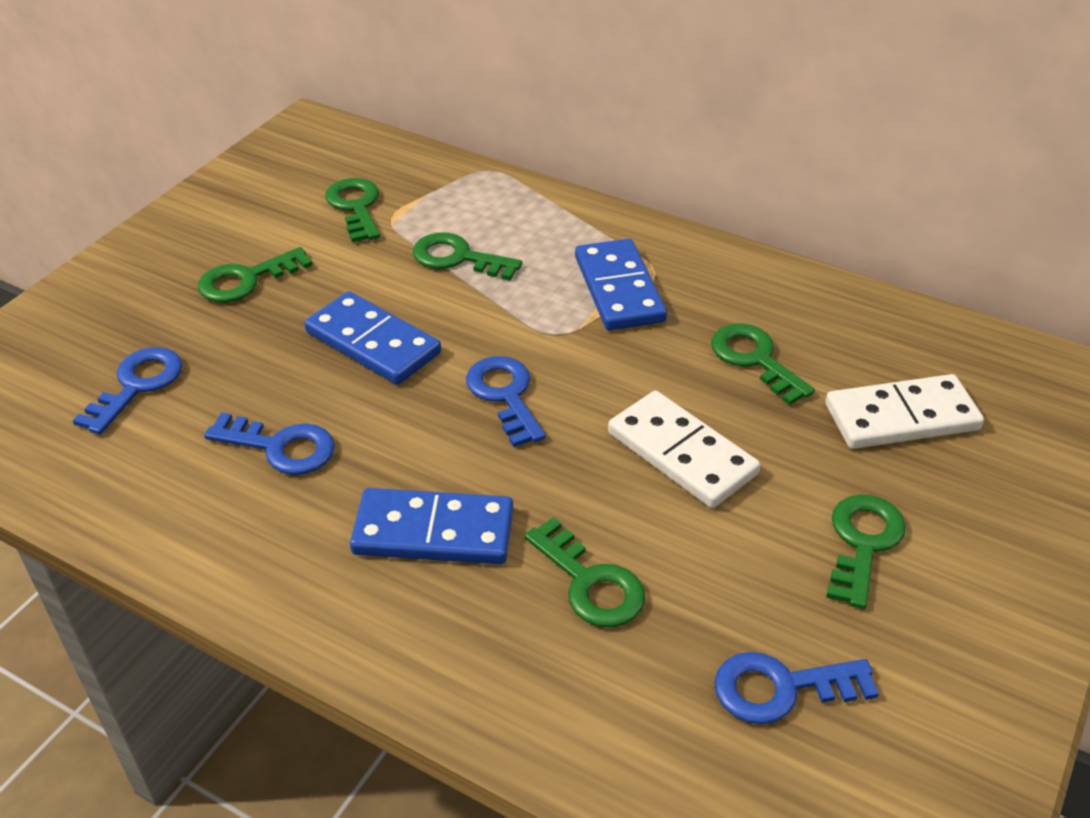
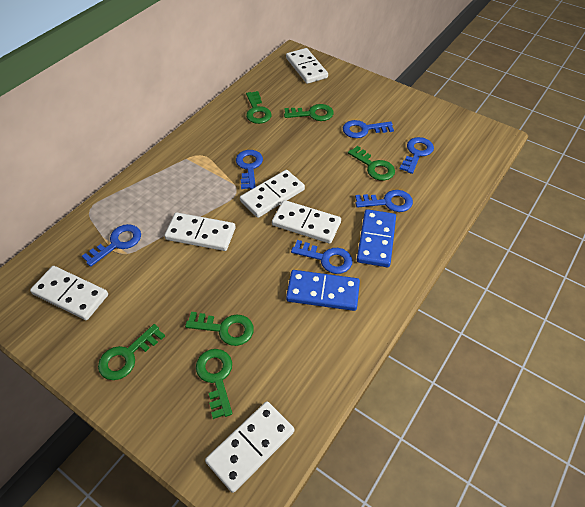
blue domino: 3 -> 2
blue key: 4 -> 6
white domino: 2 -> 6

